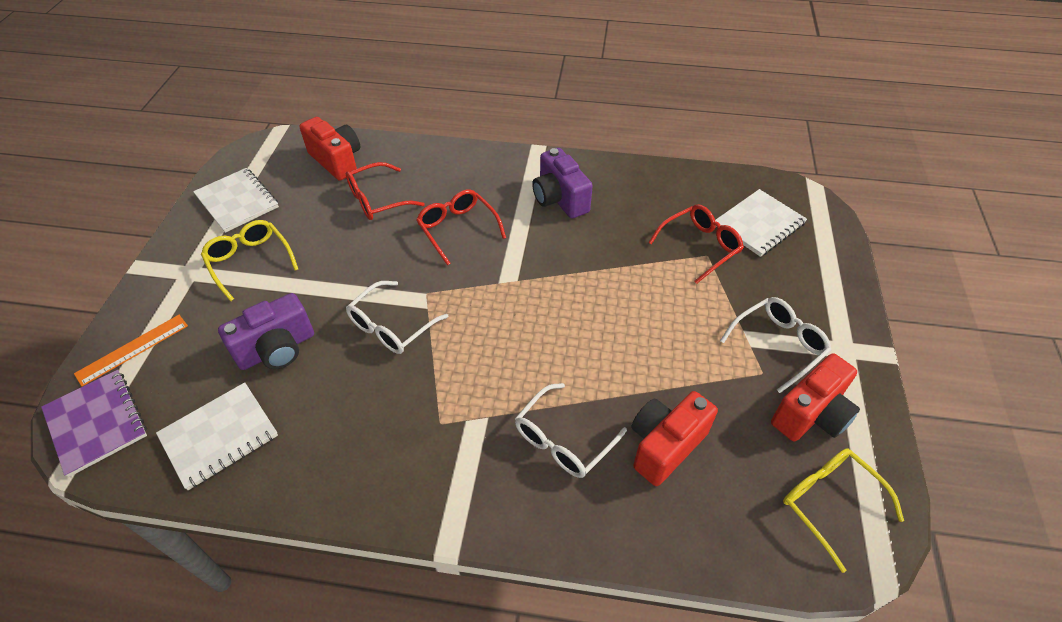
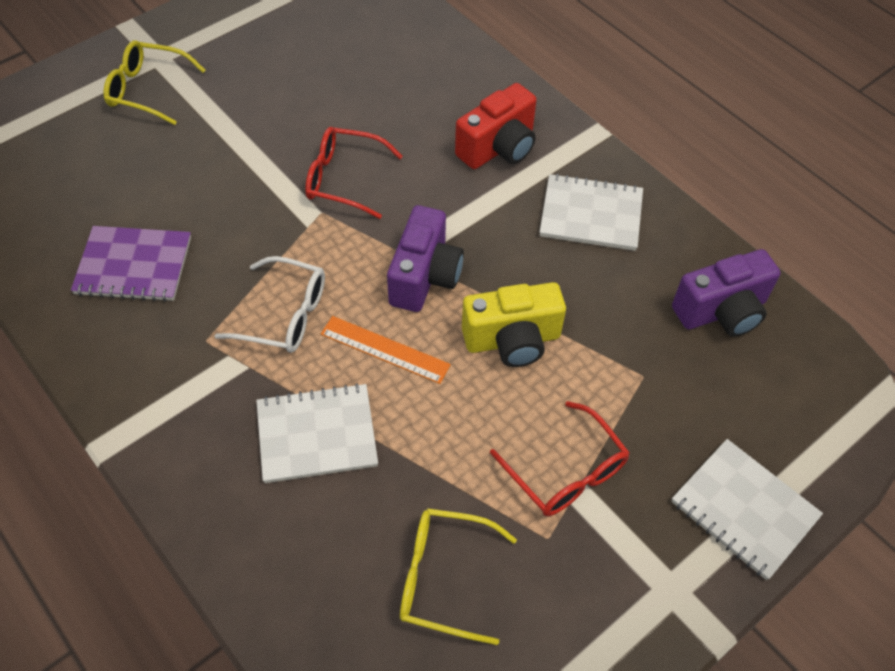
red camera: 3 -> 1
red glasses: 3 -> 2
white glasses: 3 -> 1
yellow camera: 0 -> 1

